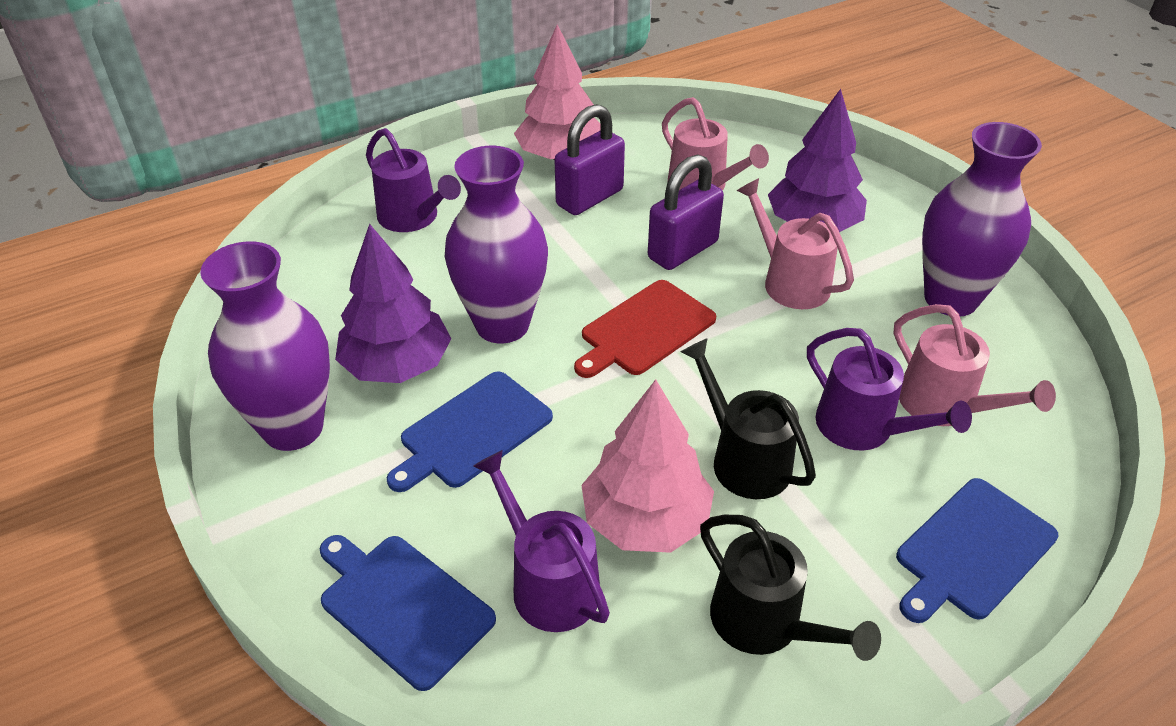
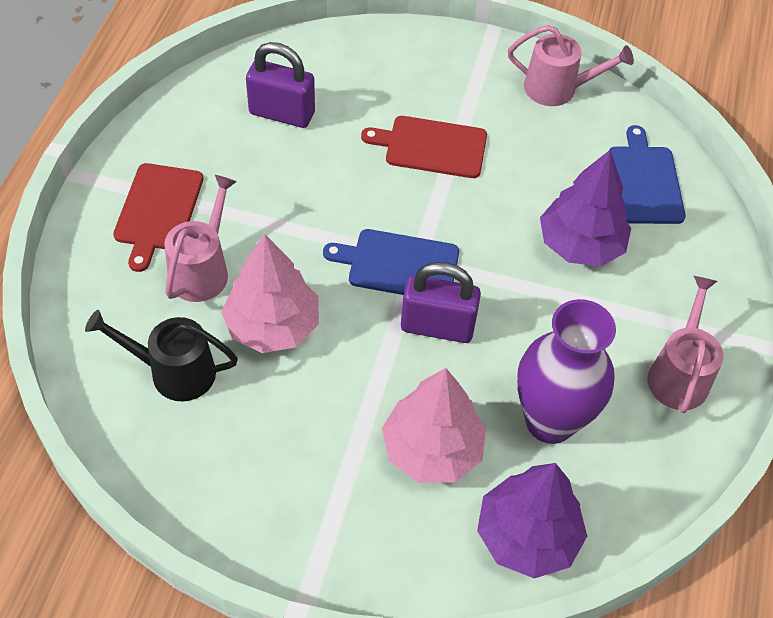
black watering can: 2 -> 1
blue cutting board: 3 -> 2
purple vase: 3 -> 1
purple watering can: 3 -> 0
red cutting board: 1 -> 2

